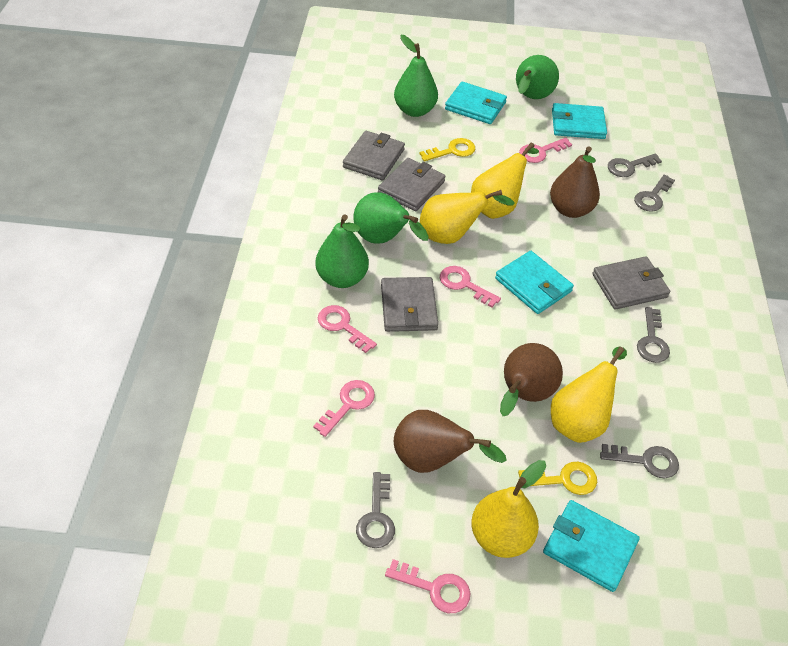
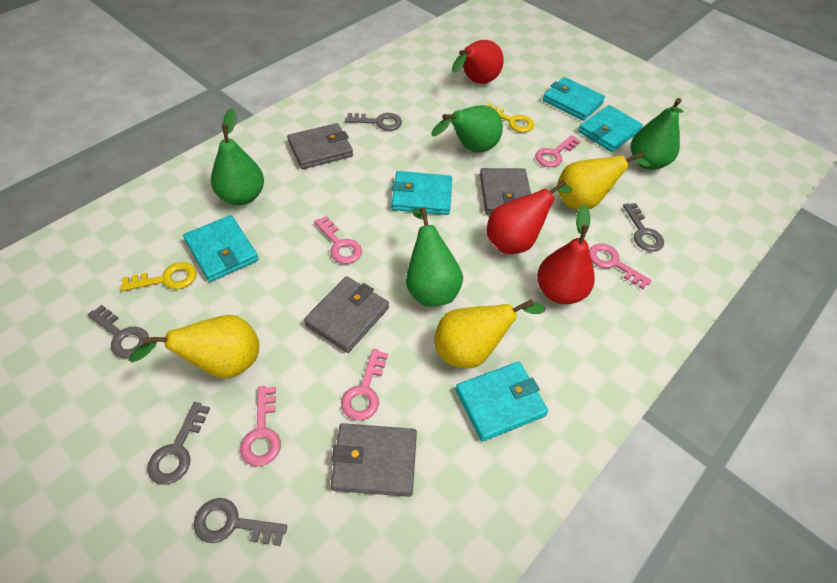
brown pear: 3 -> 0
red pear: 0 -> 3
turquoise wallet: 4 -> 5
yellow pear: 4 -> 3

